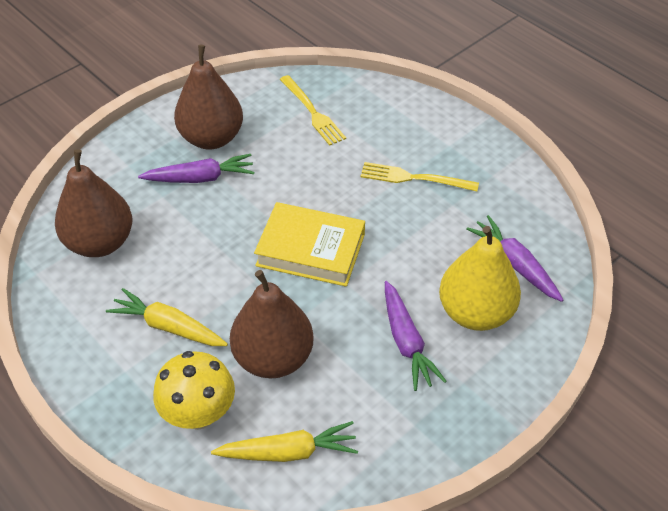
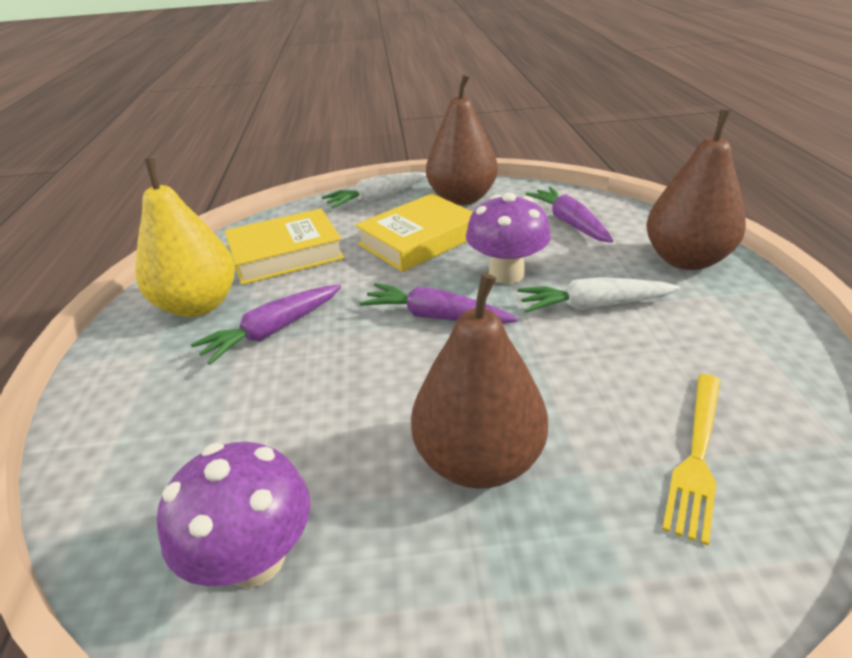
purple mushroom: 0 -> 2
white carrot: 0 -> 2
yellow book: 1 -> 2
yellow carrot: 2 -> 0
yellow fork: 2 -> 1
yellow mushroom: 1 -> 0

